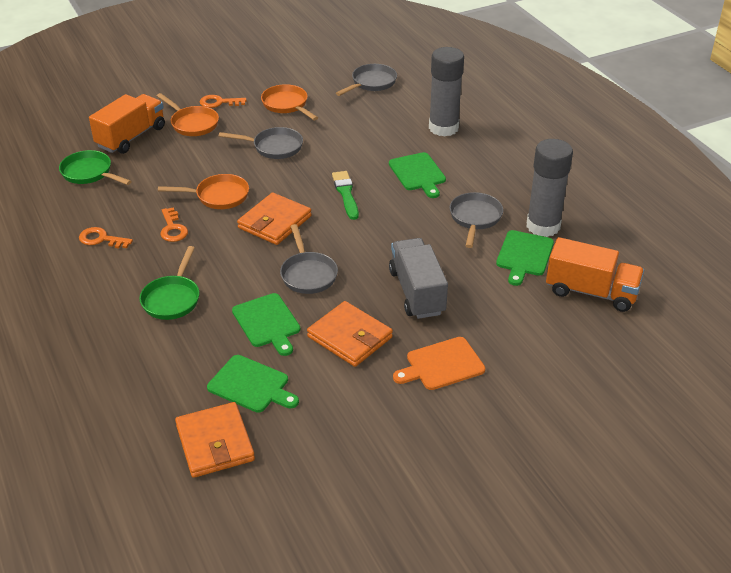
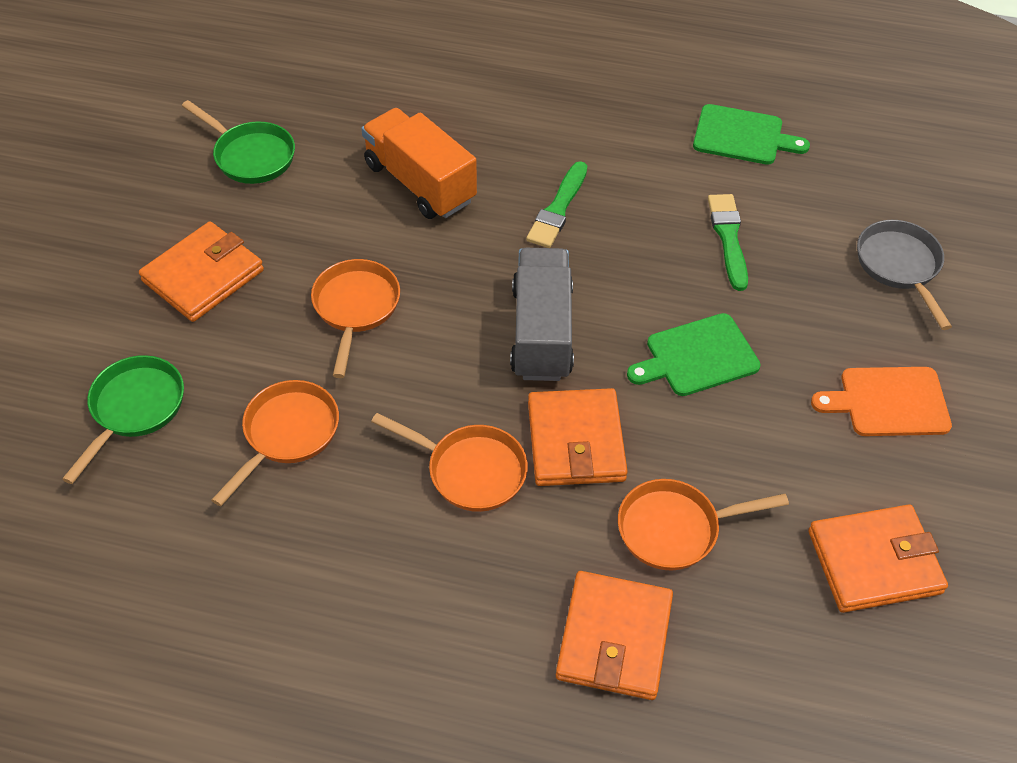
green brush: 1 -> 2
green cutting board: 4 -> 2
grey glue stick: 2 -> 0
grey pan: 4 -> 1
orange key: 3 -> 0
orange pan: 3 -> 4
orange truck: 2 -> 1
orange wallet: 3 -> 4

